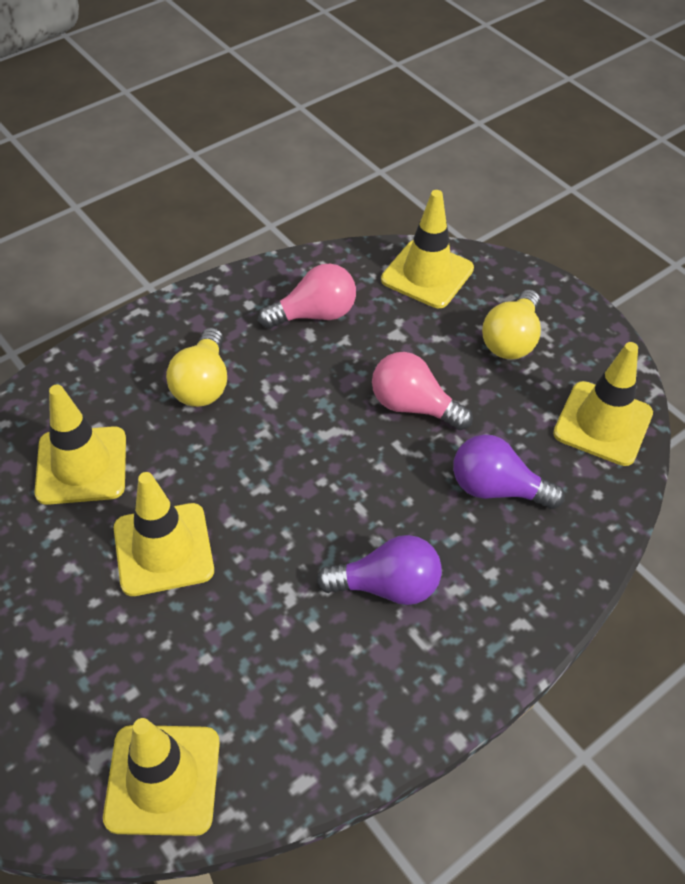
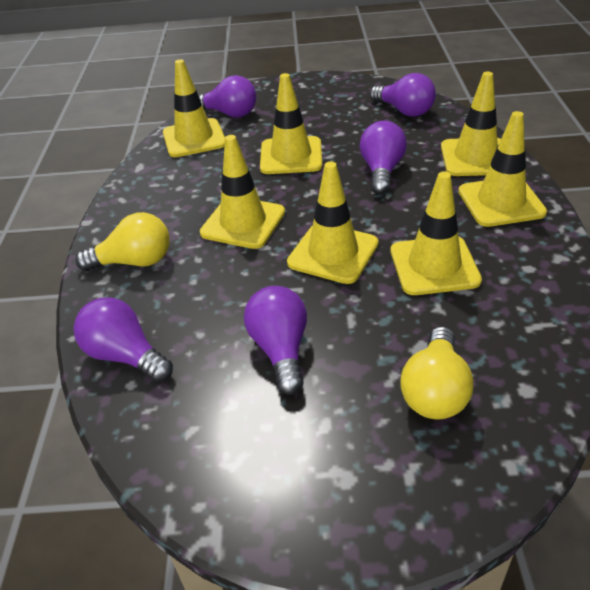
pink light bulb: 2 -> 0
purple light bulb: 2 -> 5
yellow traffic cone: 5 -> 7

